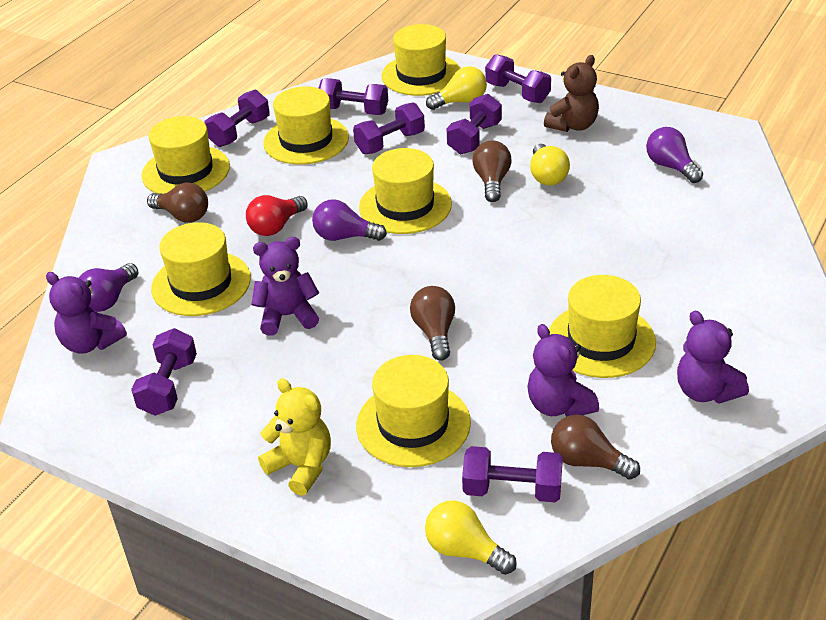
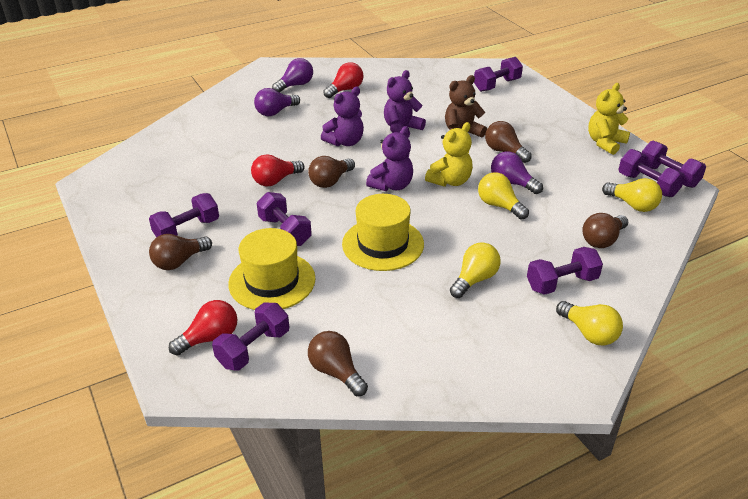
brown light bulb: 4 -> 5
purple teddy bear: 4 -> 3
red light bulb: 1 -> 3
yellow hat: 7 -> 2
yellow light bulb: 3 -> 4
yellow teddy bear: 1 -> 2

